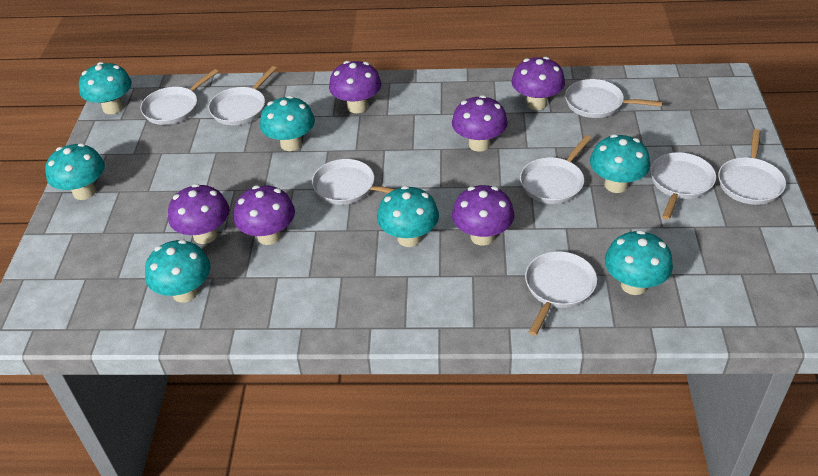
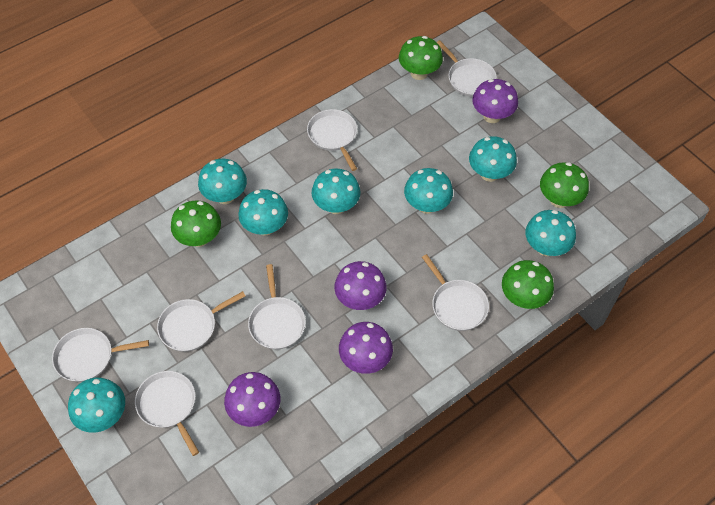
green mushroom: 0 -> 4
purple mushroom: 6 -> 4
white pan: 8 -> 7

